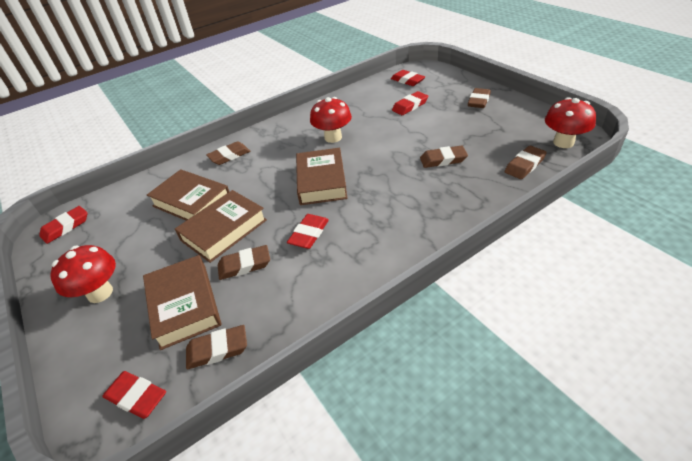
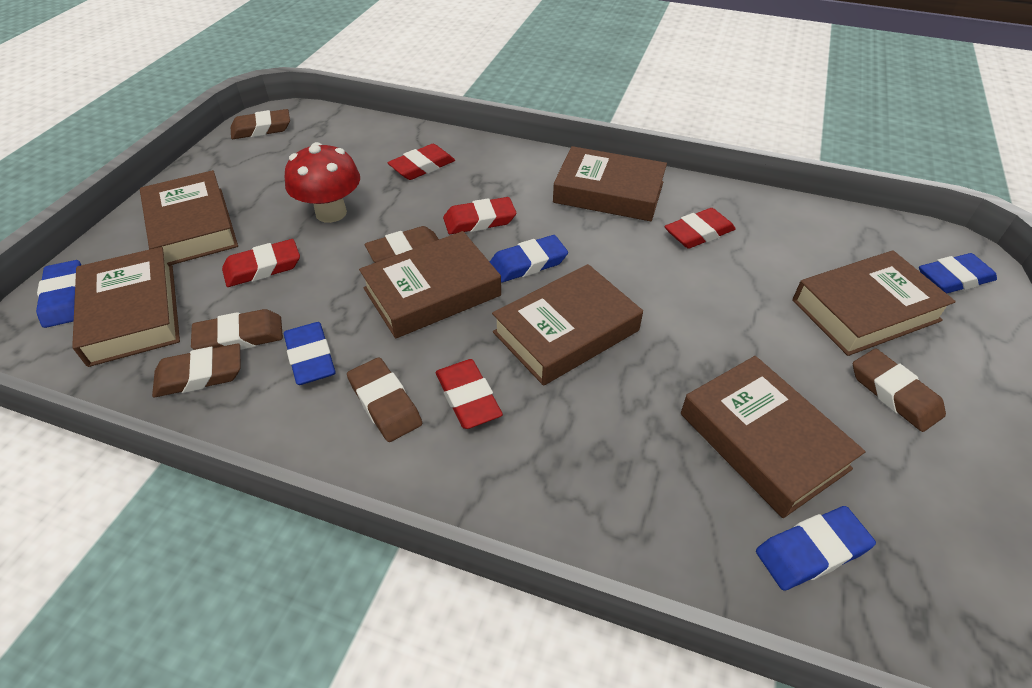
blue eraser: 0 -> 5
brown book: 4 -> 7
red mushroom: 3 -> 1

